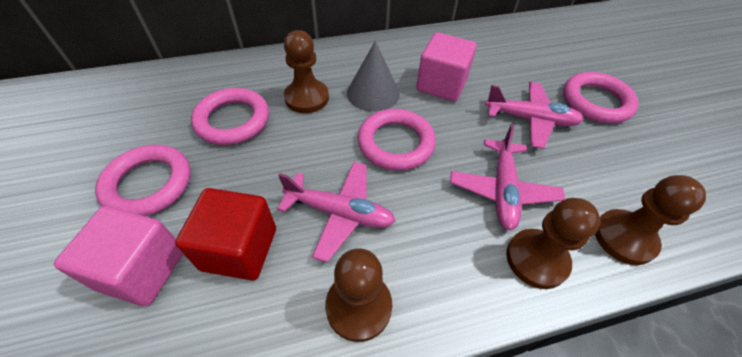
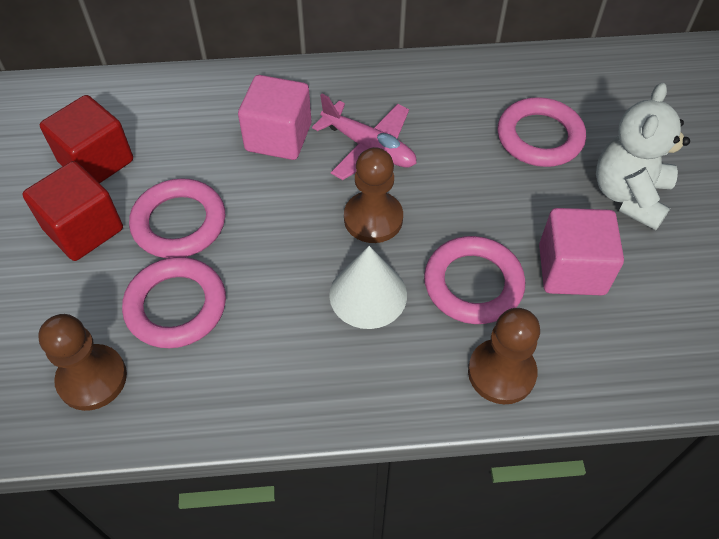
brown pawn: 4 -> 3
grey cone: 1 -> 0
pink plane: 3 -> 1
red cube: 1 -> 2
white cone: 0 -> 1
white teddy bear: 0 -> 1

